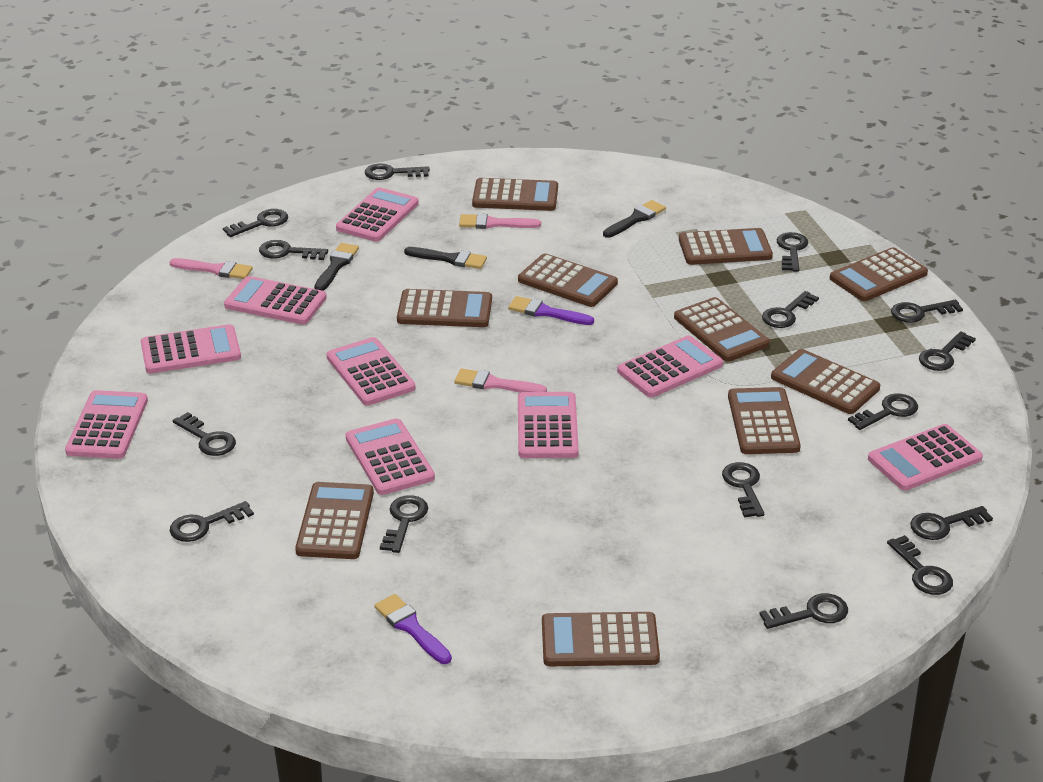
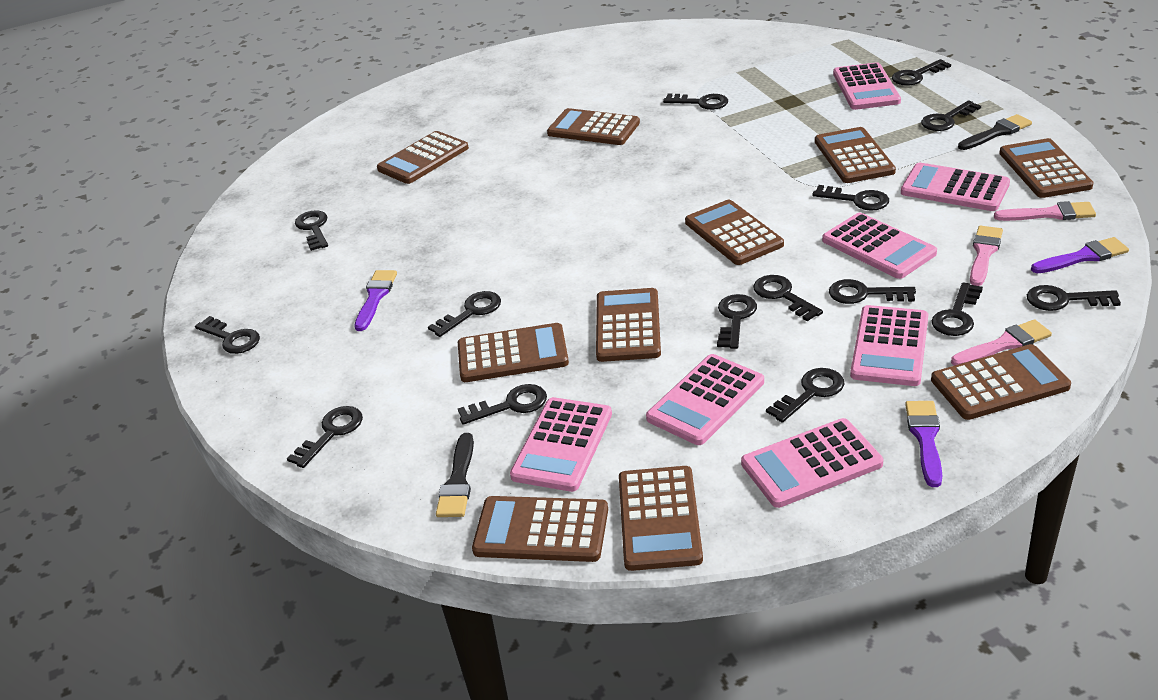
black brush: 3 -> 2
pink calculator: 9 -> 7
purple brush: 2 -> 3

